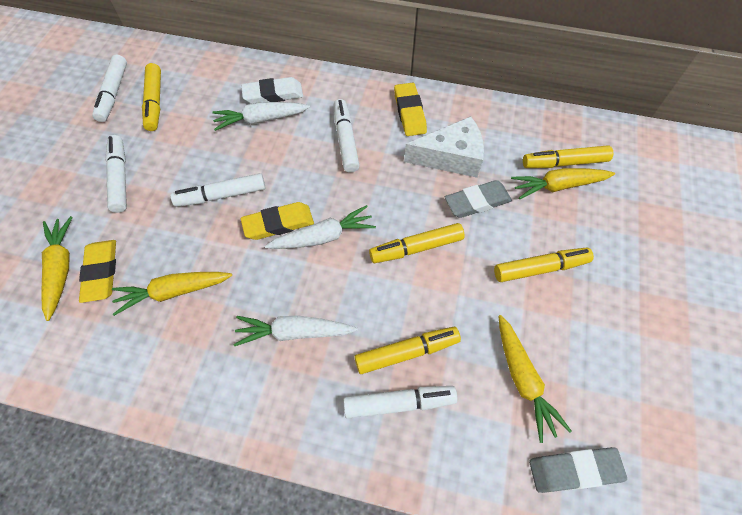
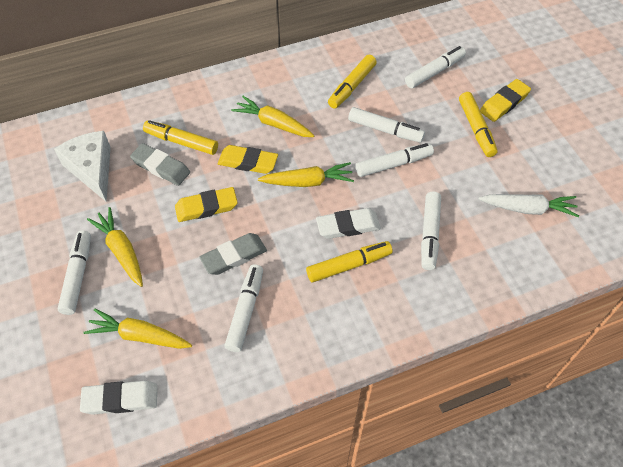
white carrot: 3 -> 1
white eraser: 1 -> 2
white marker: 5 -> 6
yellow marker: 5 -> 4

